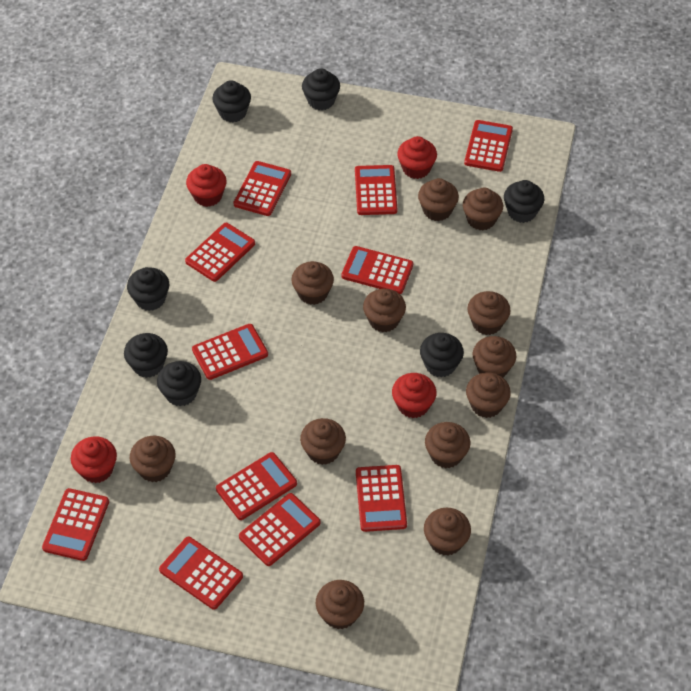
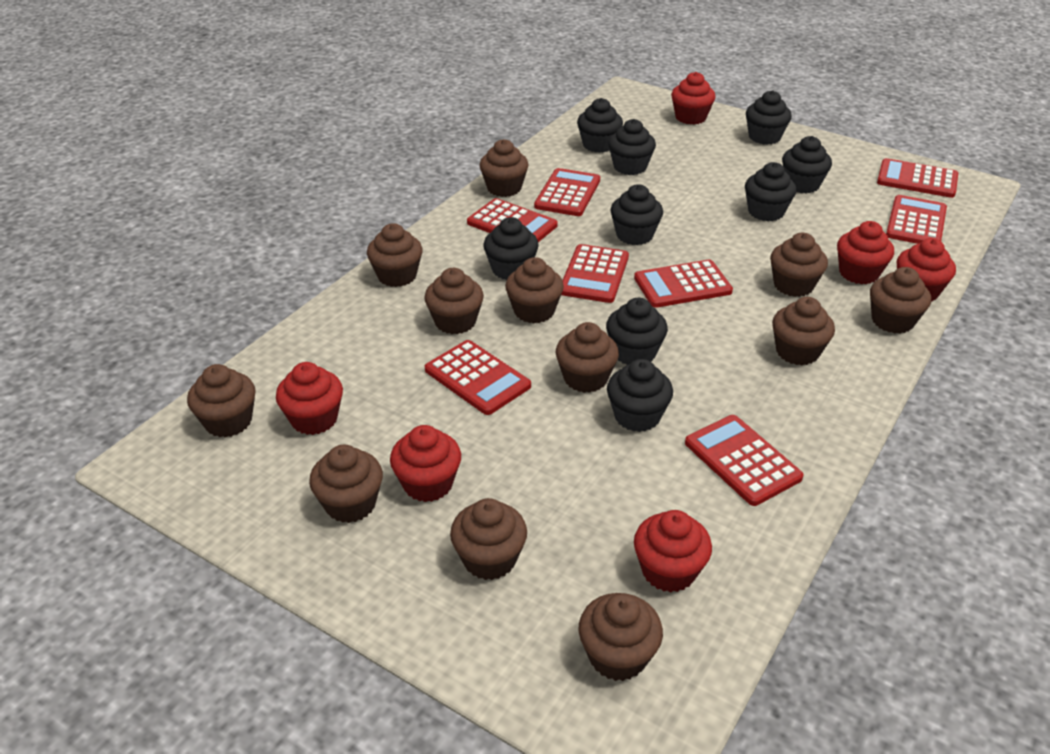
black cupcake: 7 -> 9
red calculator: 11 -> 8
red cupcake: 4 -> 6

